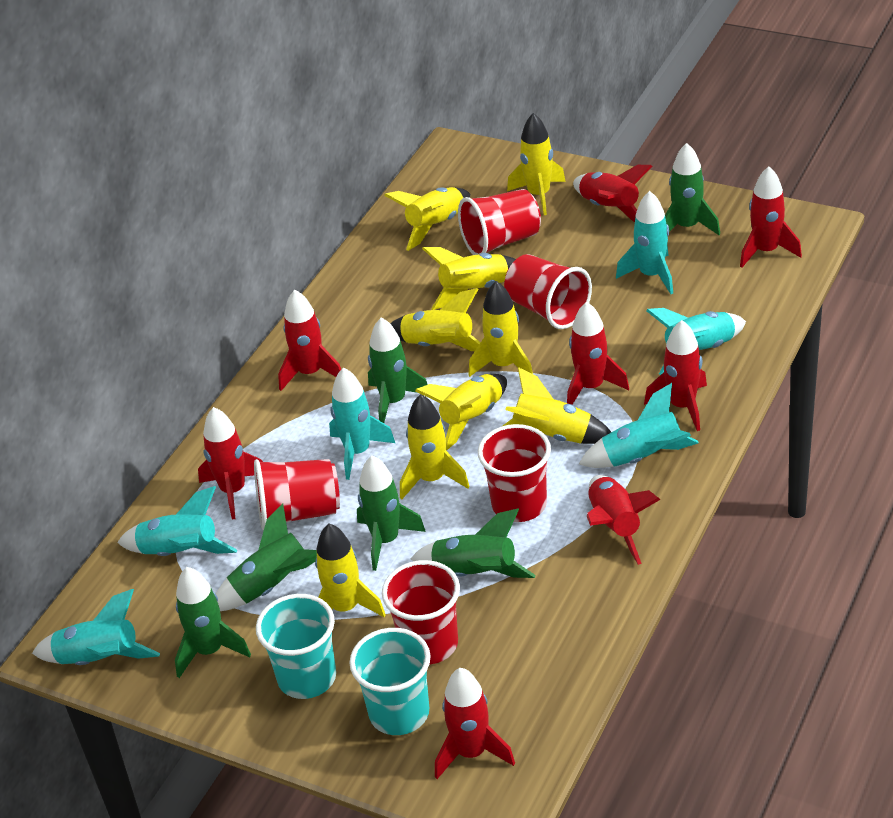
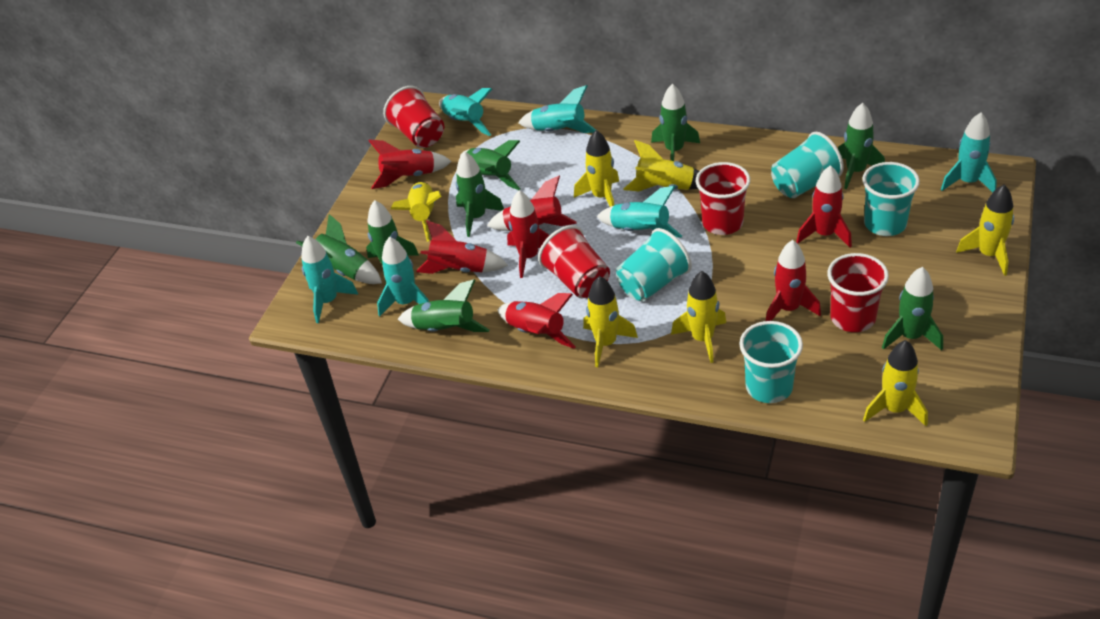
green rocket: 6 -> 8
red cup: 5 -> 4
red rocket: 8 -> 7
turquoise cup: 2 -> 4
yellow rocket: 9 -> 7

